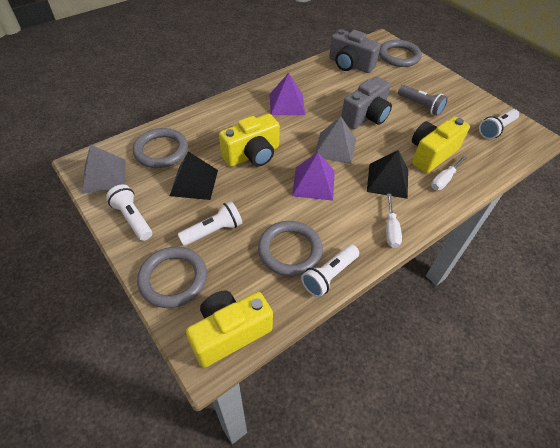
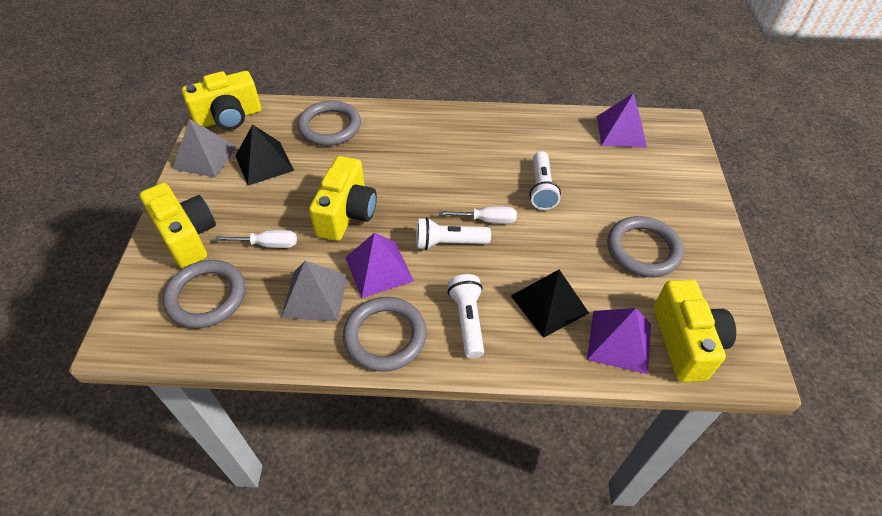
grey camera: 2 -> 0
grey flashlight: 1 -> 0
purple pyramid: 2 -> 3
white flashlight: 4 -> 3
yellow camera: 3 -> 4

